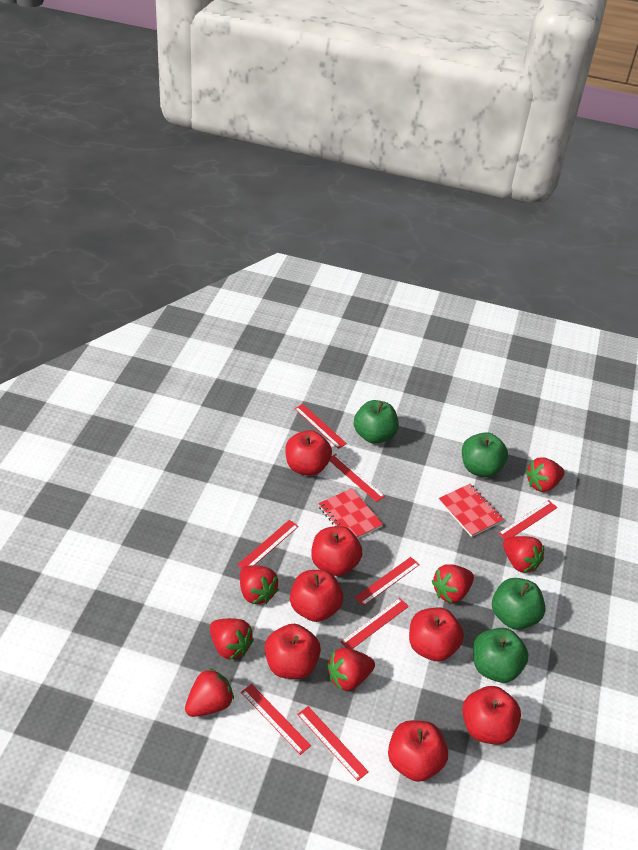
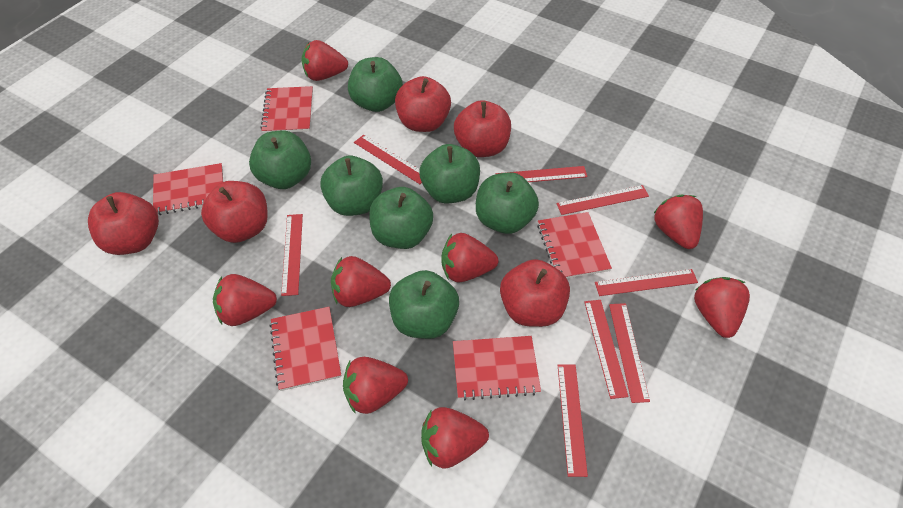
green apple: 4 -> 7
red apple: 7 -> 5
red notebook: 2 -> 5
red strawberry: 7 -> 8

